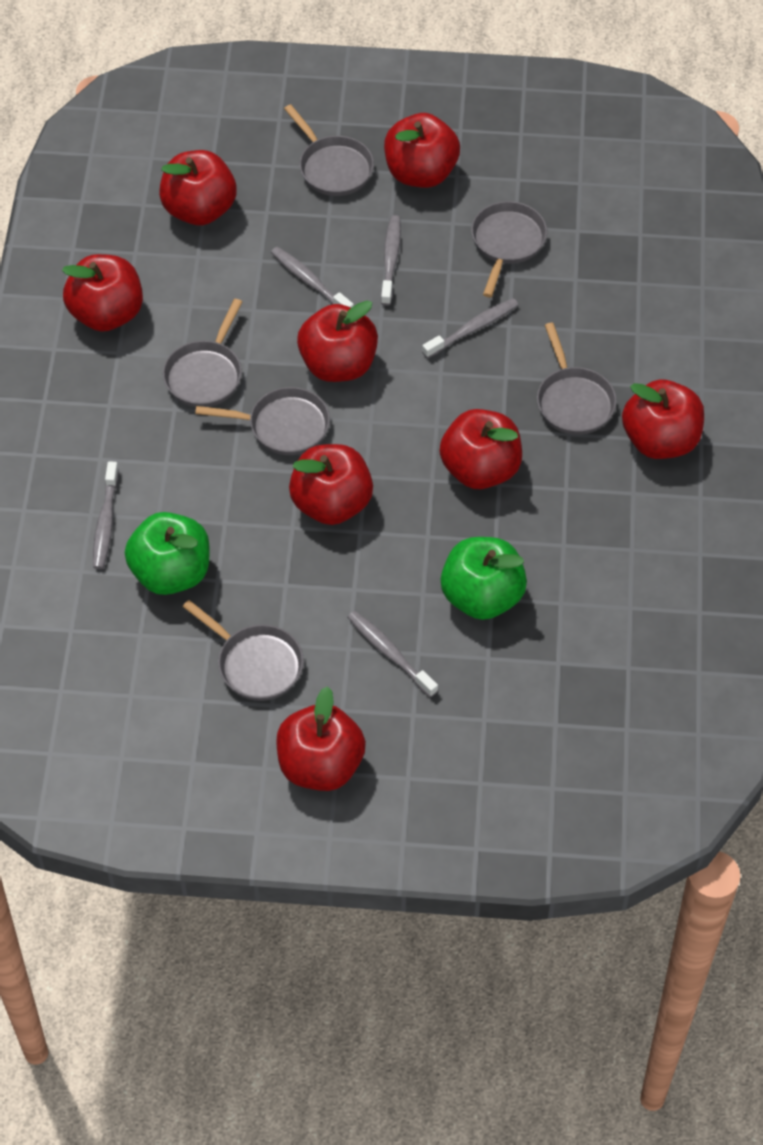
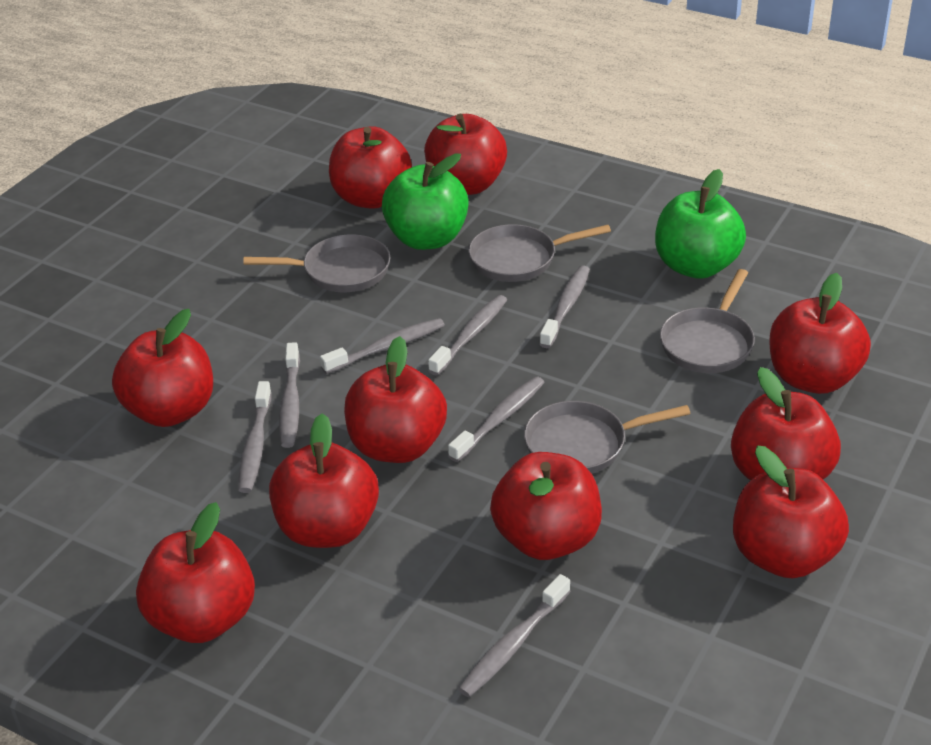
grey pan: 6 -> 4
grey toothbrush: 5 -> 7
red apple: 8 -> 10

